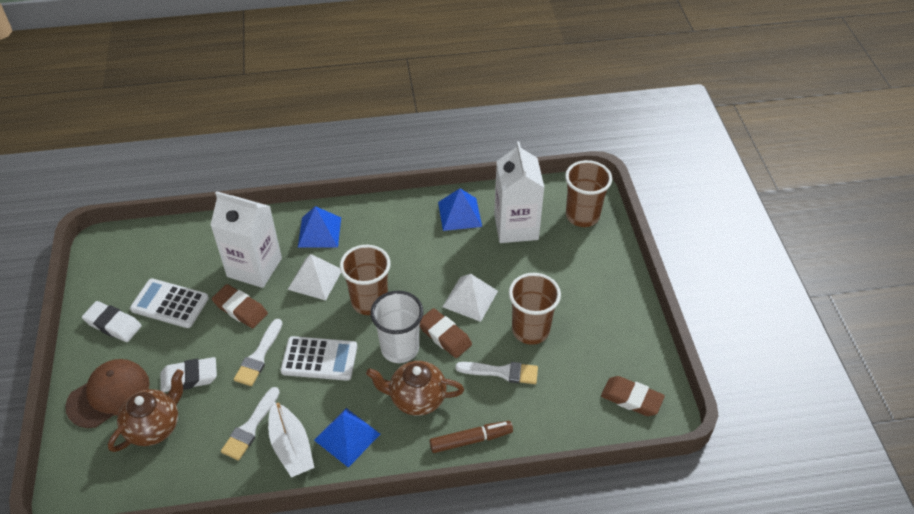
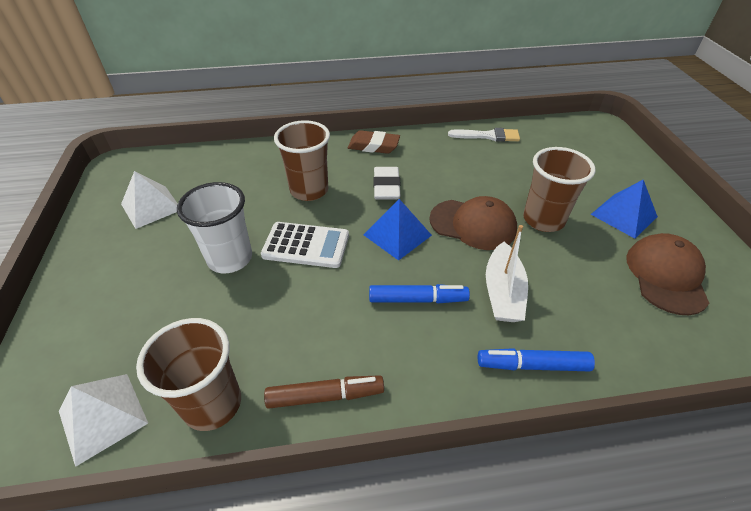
blue marker: 0 -> 2
blue pyramid: 3 -> 2
brown cap: 1 -> 2
brown eraser: 3 -> 1
brown teapot: 2 -> 0
white brush: 3 -> 1
white calculator: 2 -> 1
white carton: 2 -> 0
white eraser: 2 -> 1

